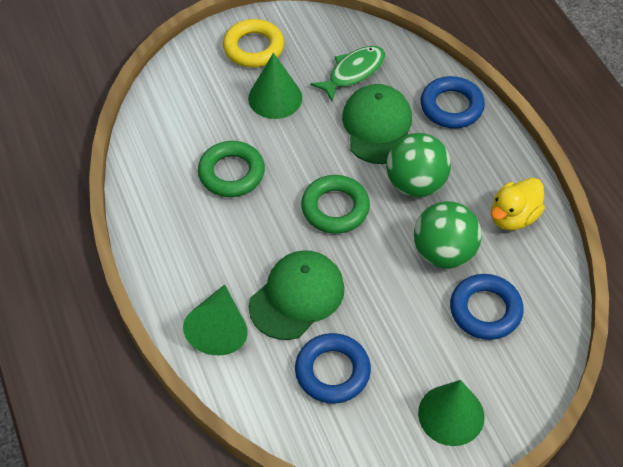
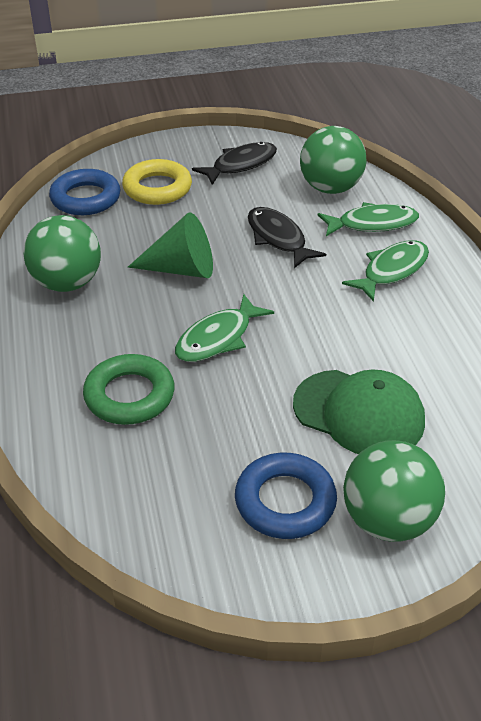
black fish: 0 -> 2
blue ring: 3 -> 2
green ball: 2 -> 3
green cap: 2 -> 1
green cone: 3 -> 1
green fish: 1 -> 3
green ring: 2 -> 1
yellow duck: 1 -> 0

